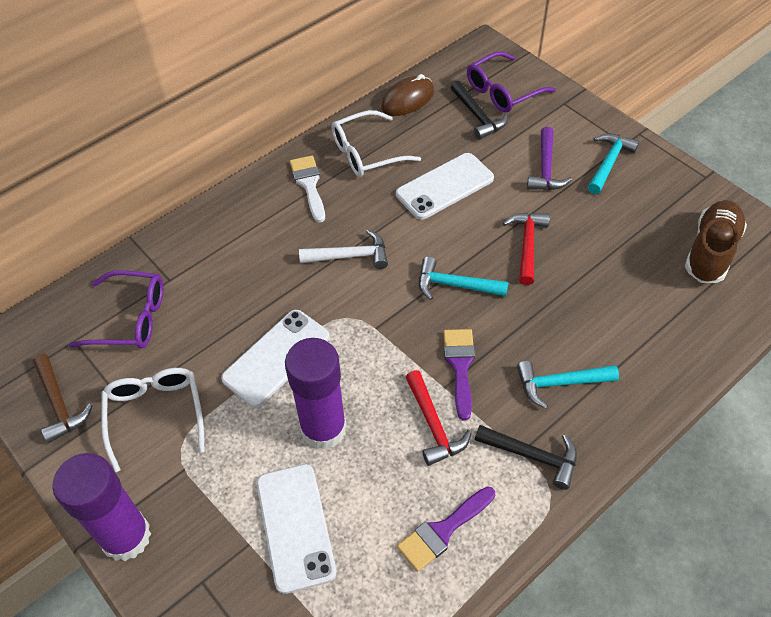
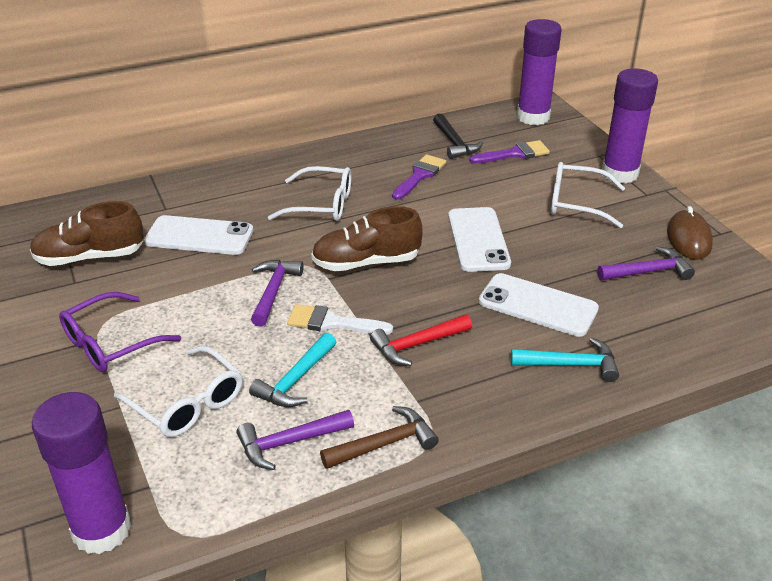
black hammer: 2 -> 1
brown shoe: 1 -> 2
purple glasses: 2 -> 1
purple glue stick: 2 -> 3
purple hammer: 1 -> 3
red hammer: 2 -> 1
turquoise hammer: 3 -> 2
white glasses: 2 -> 3
white hammer: 1 -> 0

